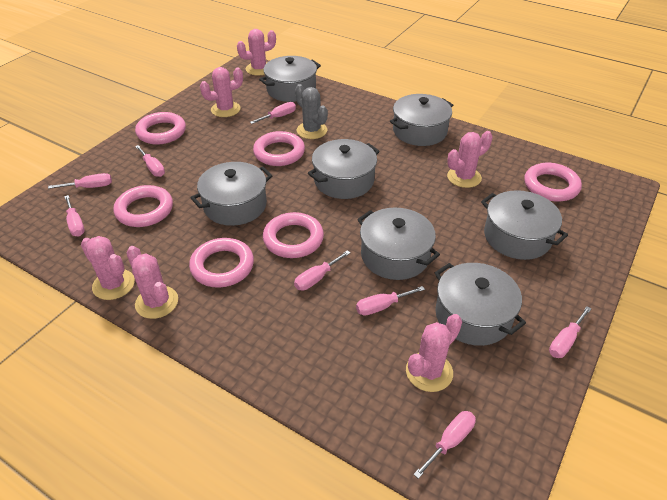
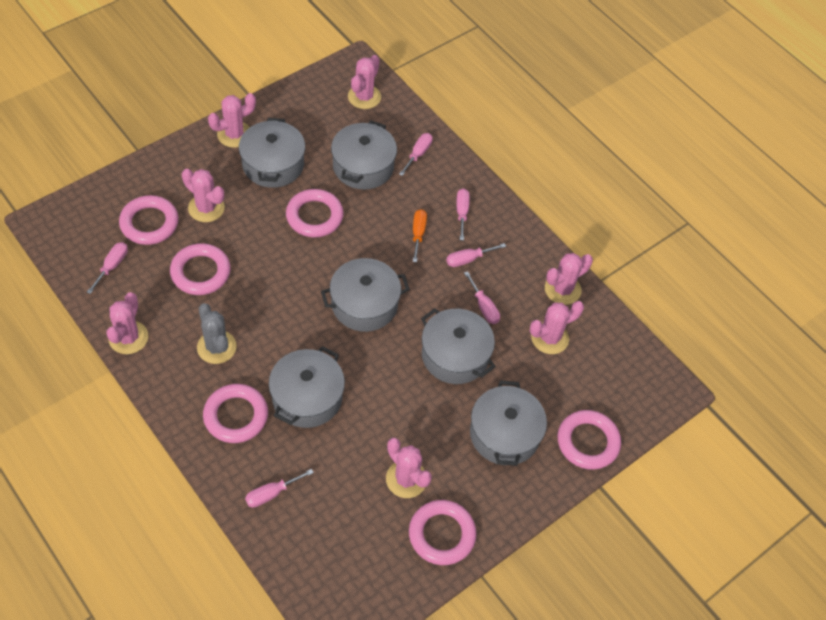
grey pot: 7 -> 6
orange screwdriver: 0 -> 1
pink cactus: 6 -> 7
pink screwdriver: 8 -> 6

